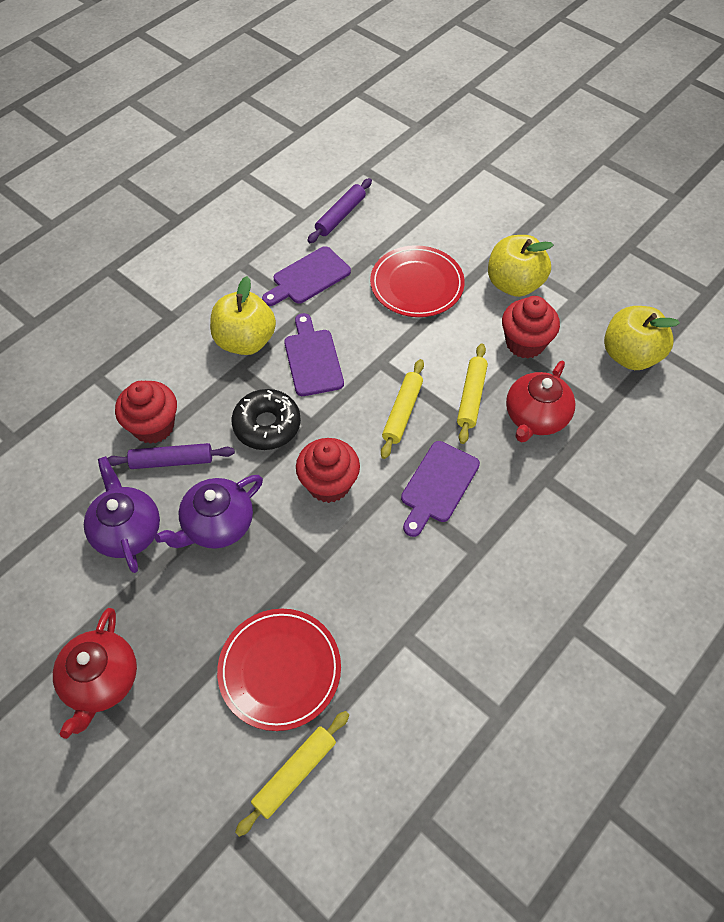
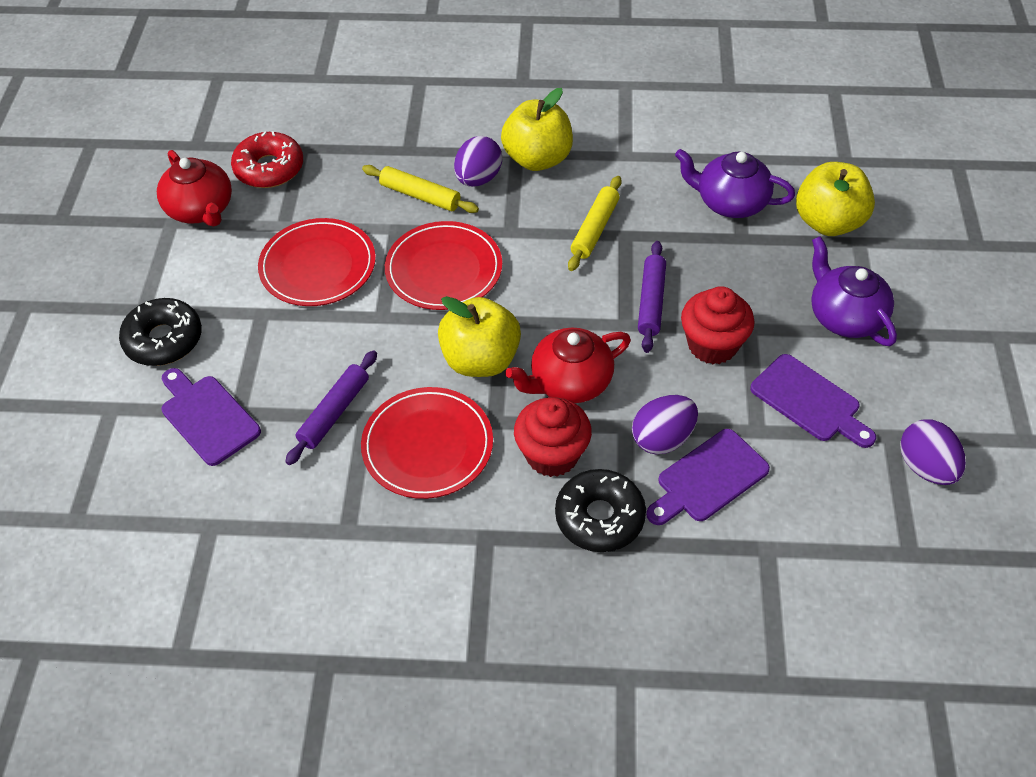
black donut: 1 -> 2
purple egg: 0 -> 3
red cupcake: 3 -> 2
red donut: 0 -> 1
red plate: 2 -> 3
yellow rolling pin: 3 -> 2

